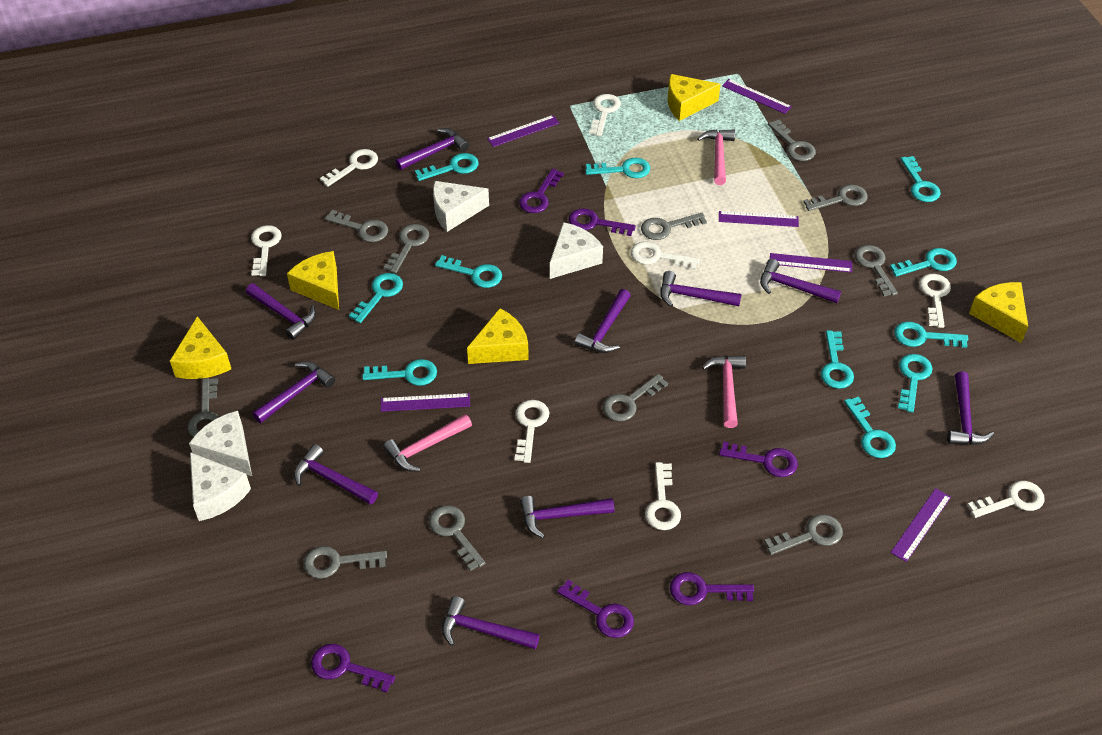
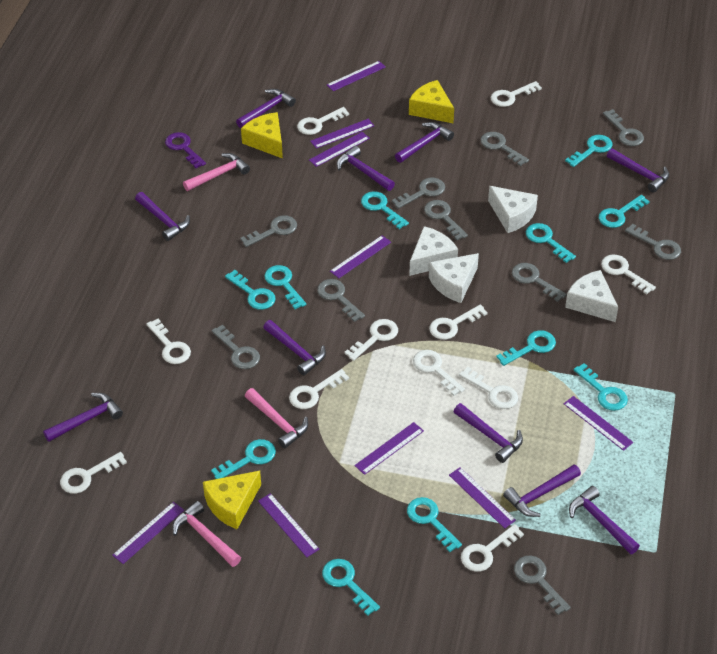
grey key: 11 -> 10
purple key: 6 -> 1
purple ruler: 6 -> 9
white key: 8 -> 11
yellow cheese: 5 -> 3

